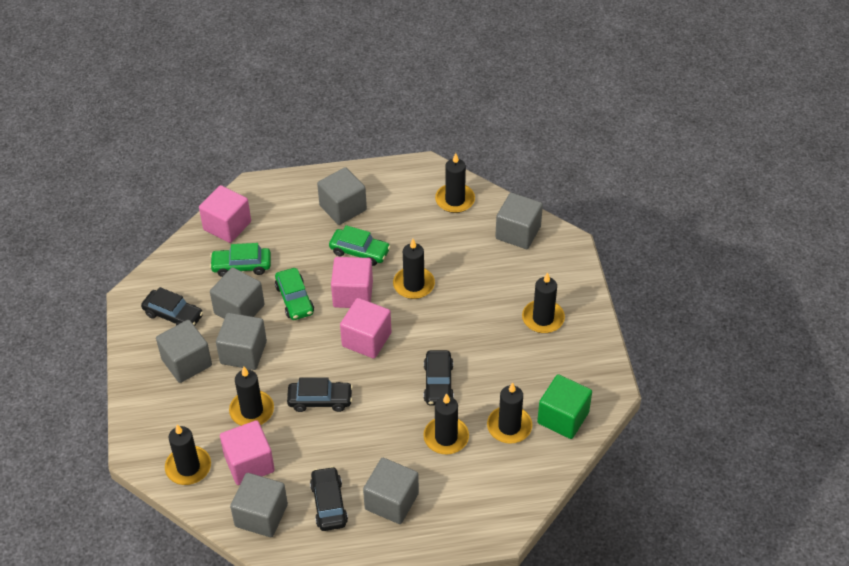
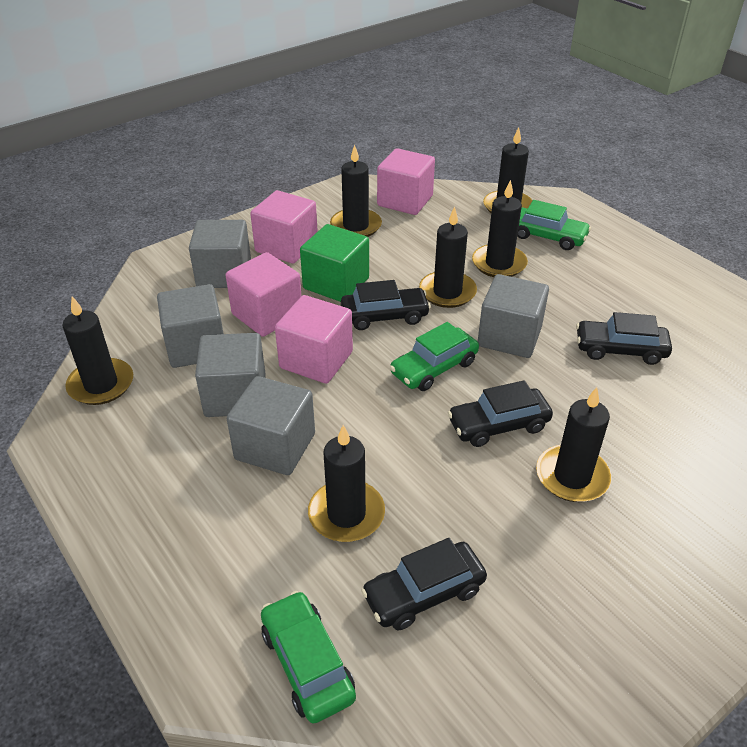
grey cube: 7 -> 5

